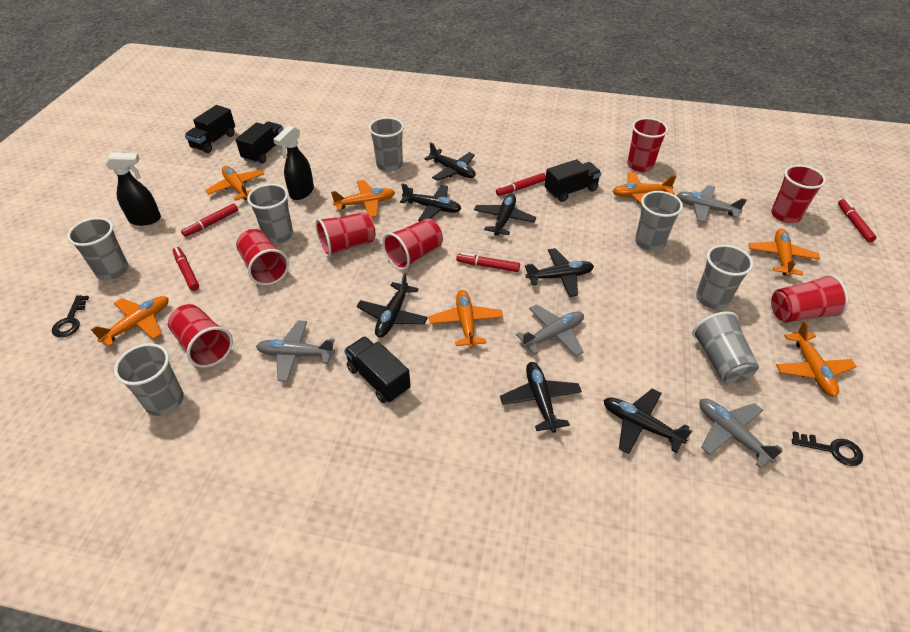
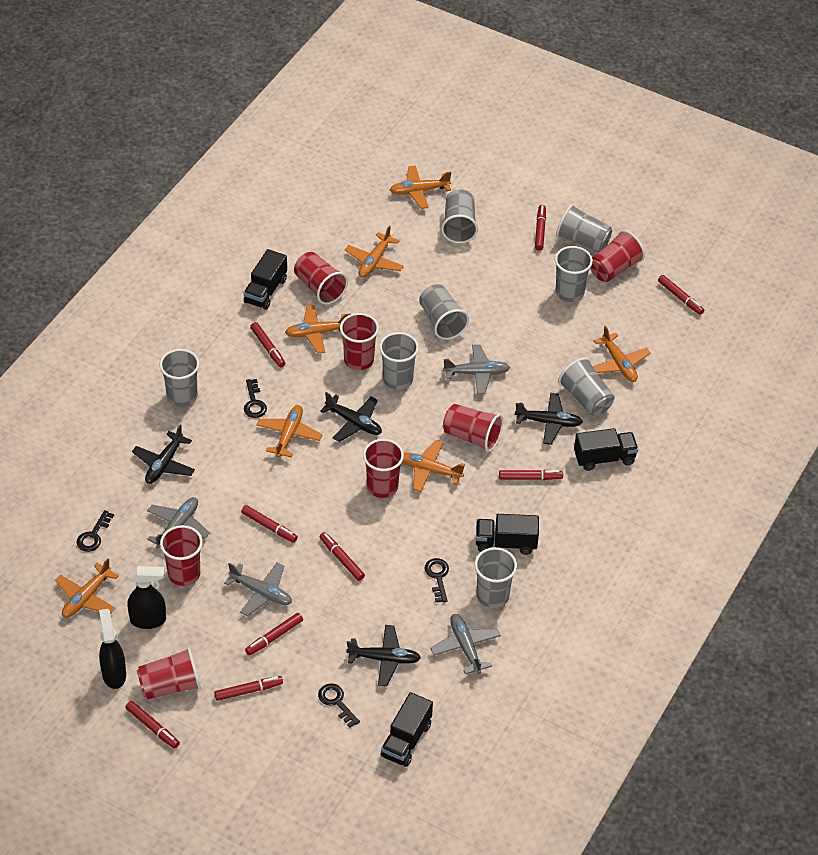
black key: 2 -> 4
black plane: 7 -> 4
grey cup: 7 -> 8
red marker: 5 -> 9

